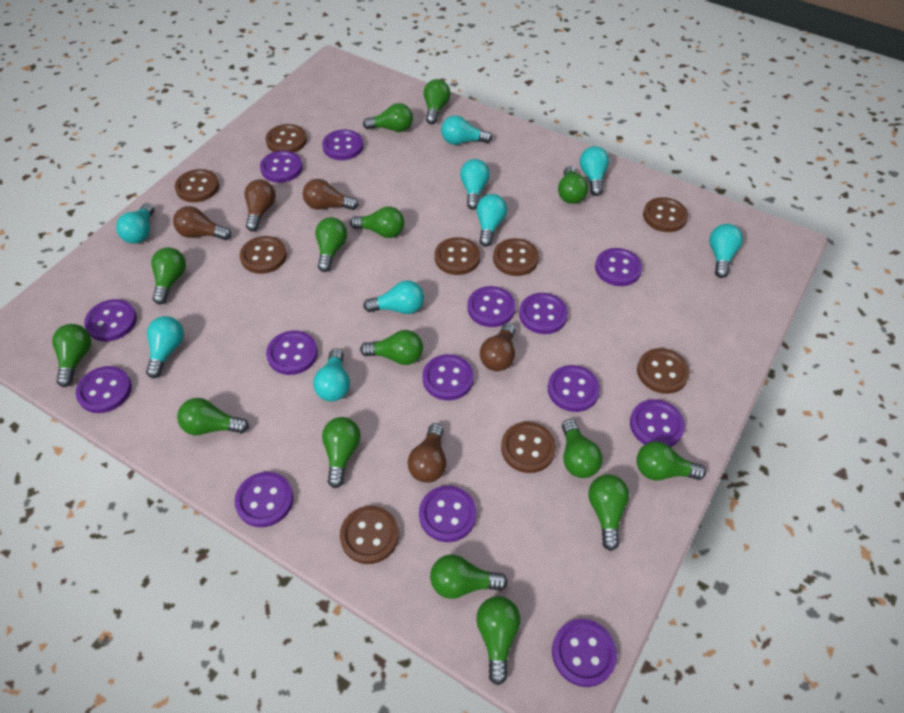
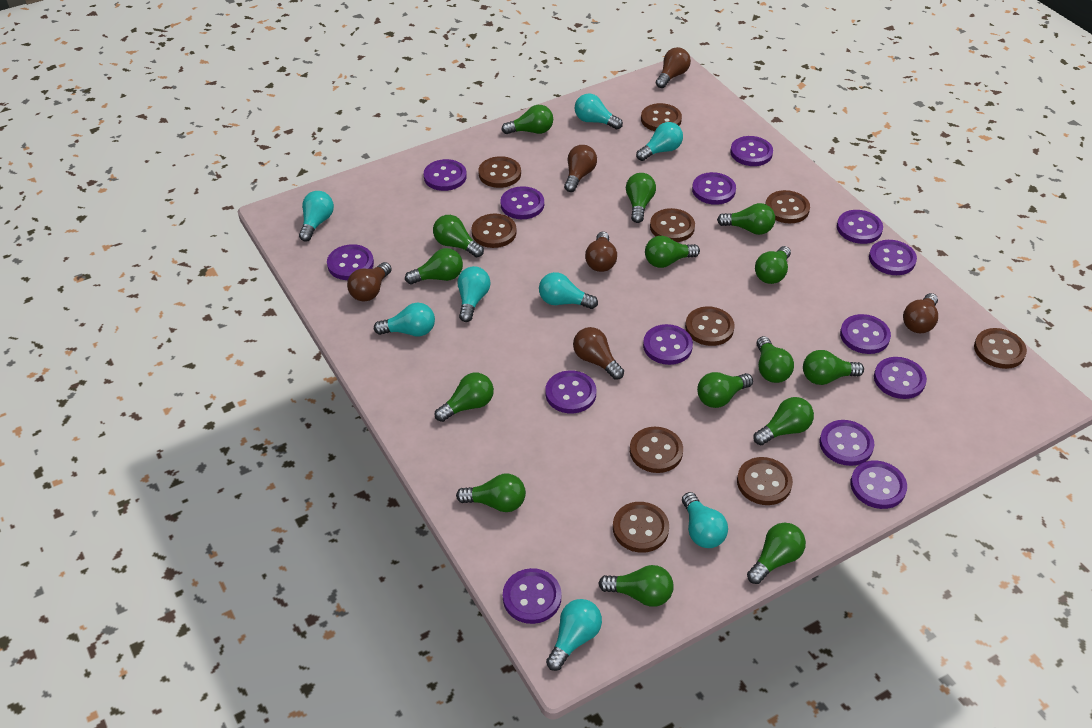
brown button: 9 -> 10
brown light bulb: 5 -> 6
turquoise light bulb: 9 -> 8

